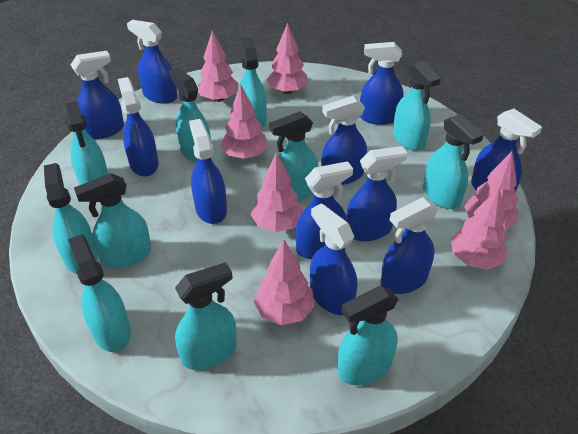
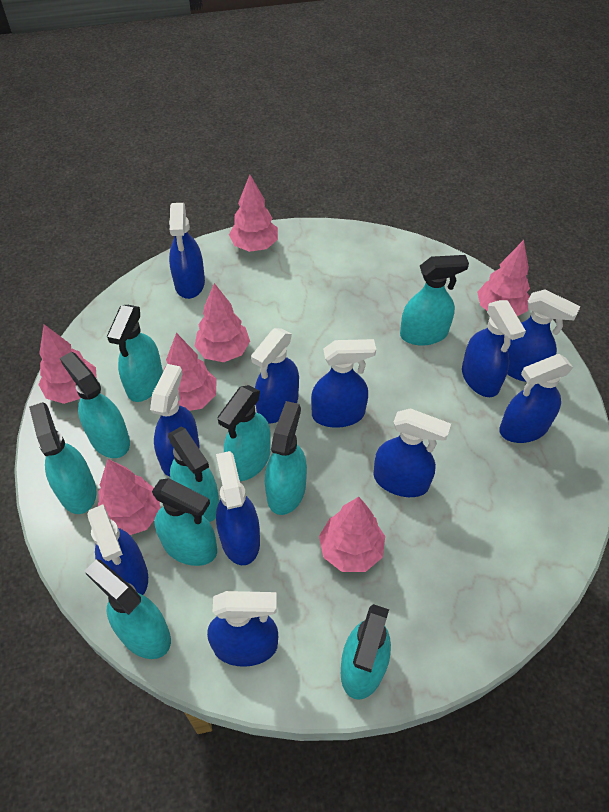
turquoise spray bottle: 11 -> 10

